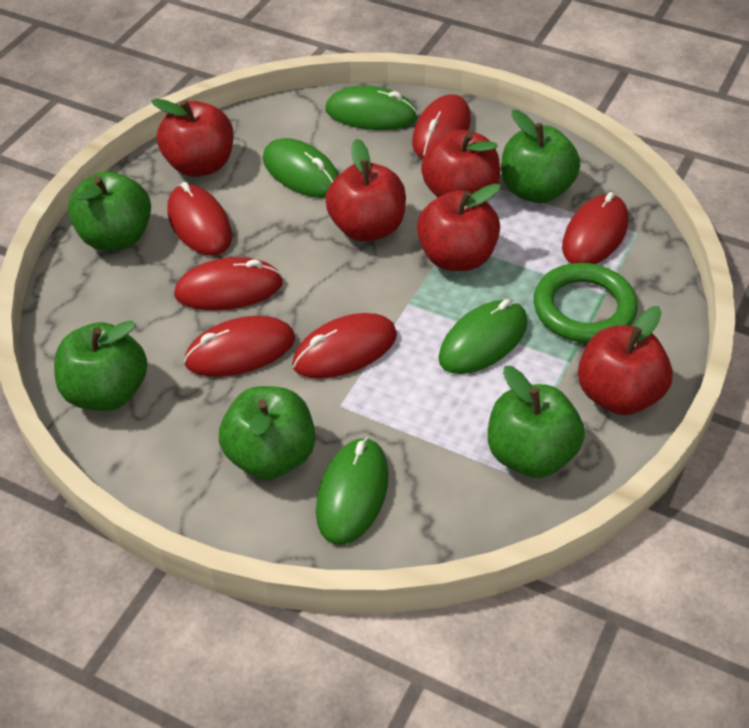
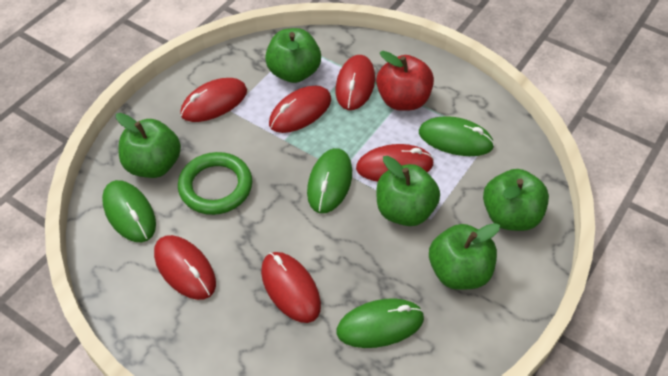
red apple: 5 -> 1

